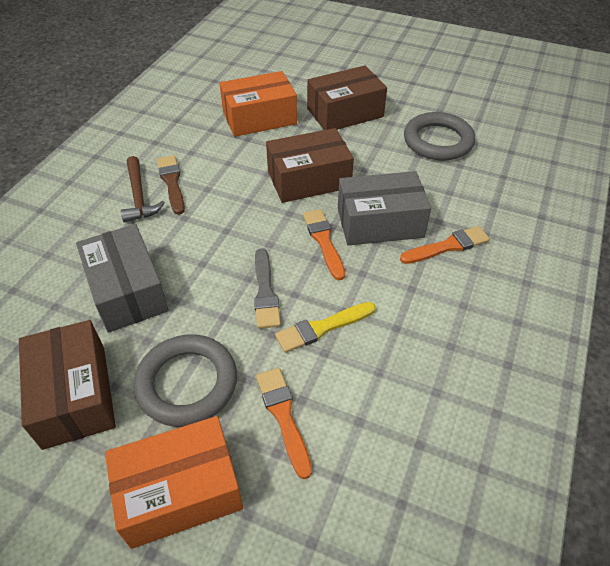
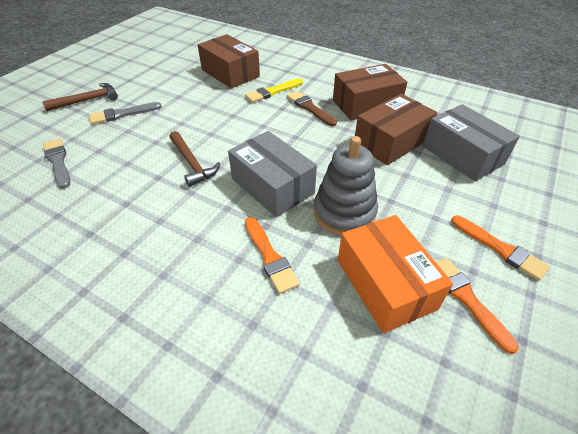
brown hammer: 1 -> 2
grey brush: 1 -> 2
grey ring: 2 -> 0
grey stacking toy: 0 -> 1
orange box: 2 -> 1

